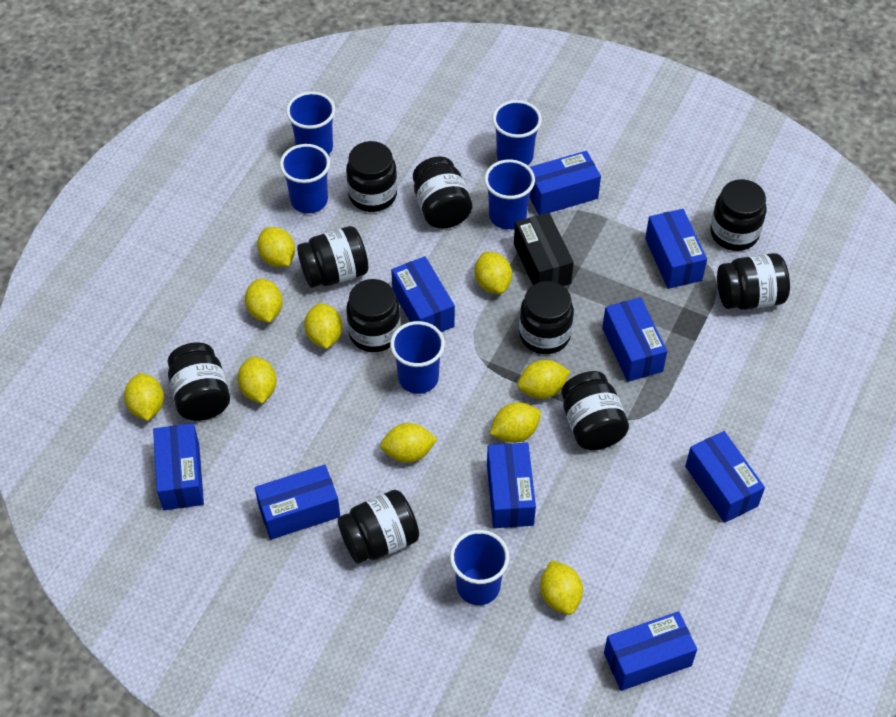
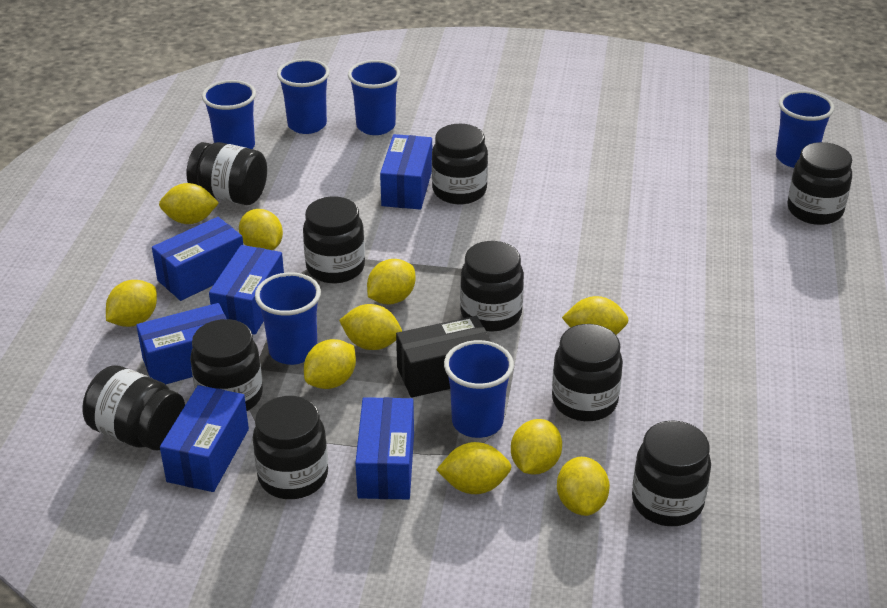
blue box: 9 -> 6

